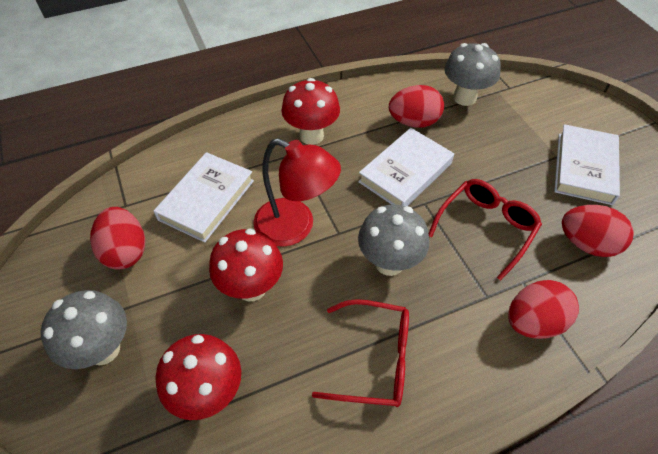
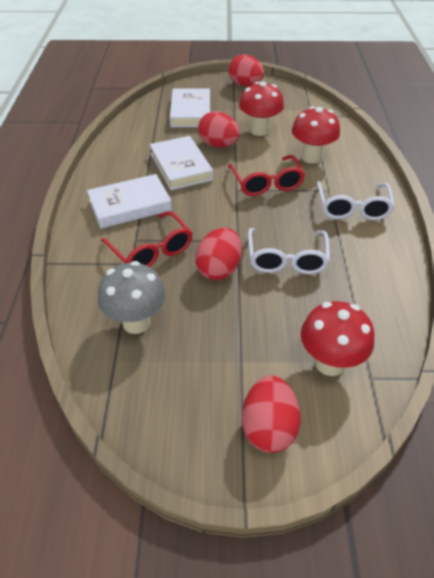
grey mushroom: 3 -> 1
red lamp: 1 -> 0
white glasses: 0 -> 2

